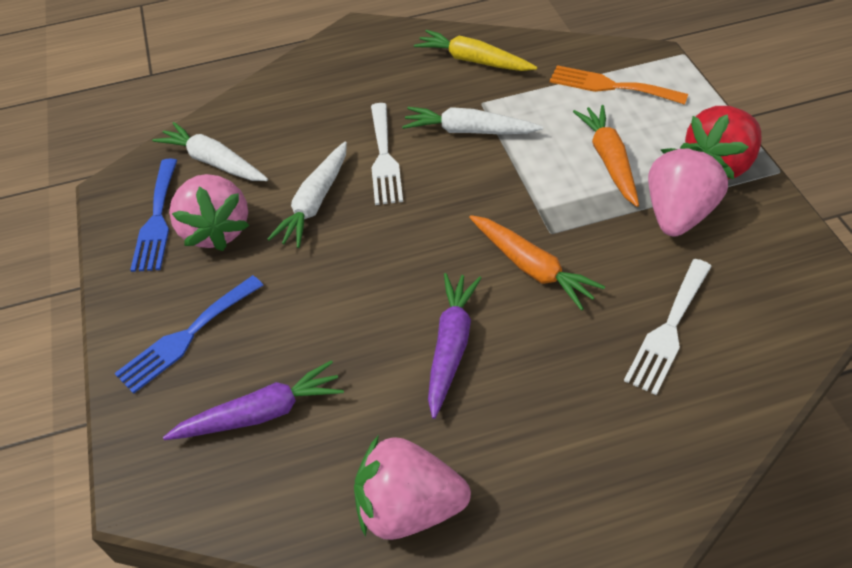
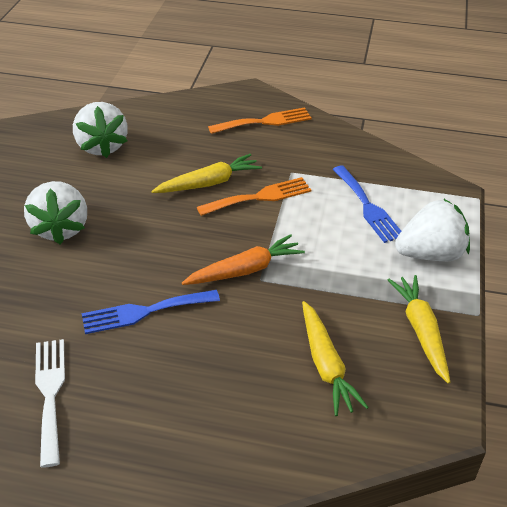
orange carrot: 2 -> 1
orange fork: 1 -> 2
pink strawberry: 3 -> 0
purple carrot: 2 -> 0
red strawberry: 1 -> 0
white carrot: 3 -> 0
white fork: 2 -> 1
white strawberry: 0 -> 3
yellow carrot: 1 -> 3

